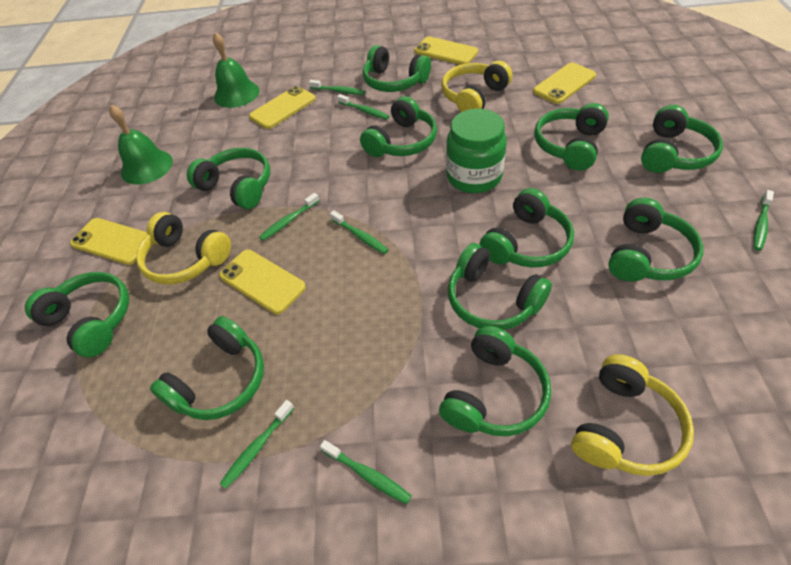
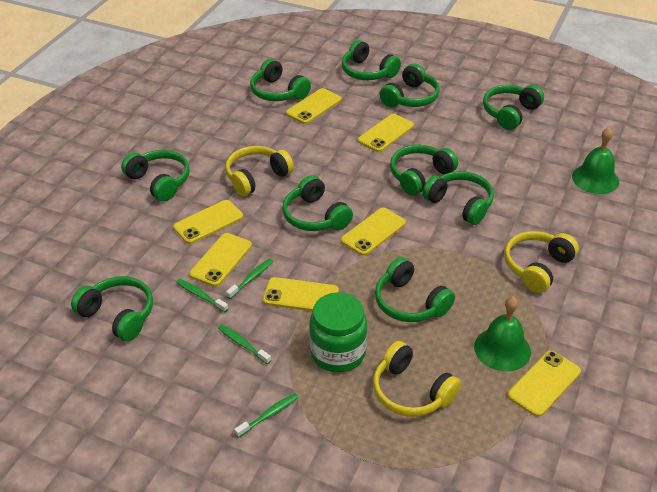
green headphones: 11 -> 10
green toothbrush: 7 -> 4
yellow phone: 5 -> 7

